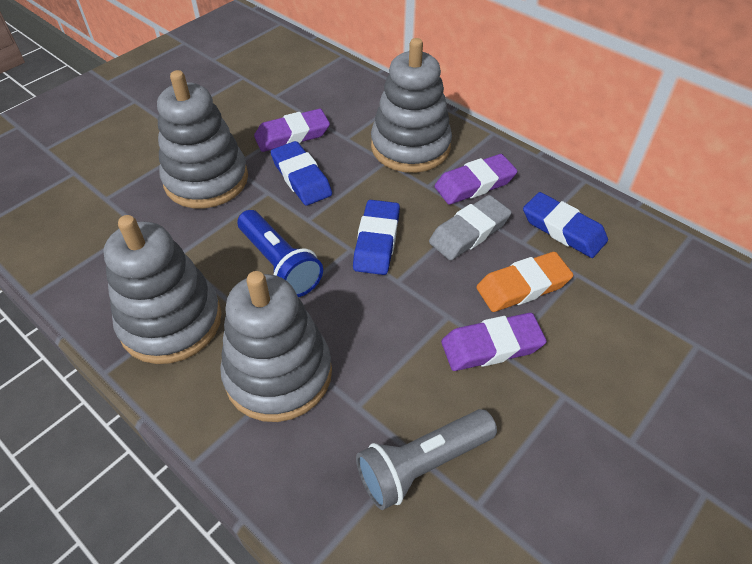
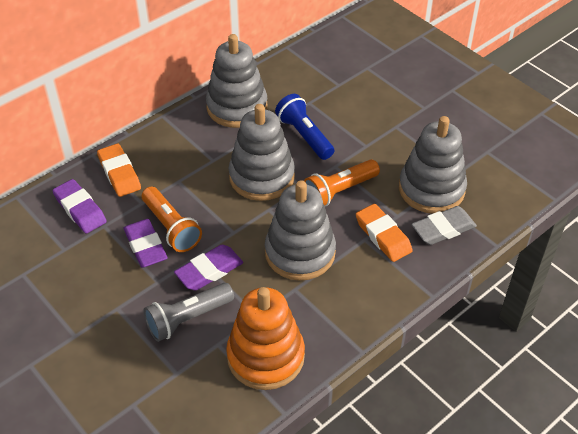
blue eraser: 3 -> 0
orange eraser: 1 -> 2
orange flashlight: 0 -> 2
orange stacking toy: 0 -> 1

